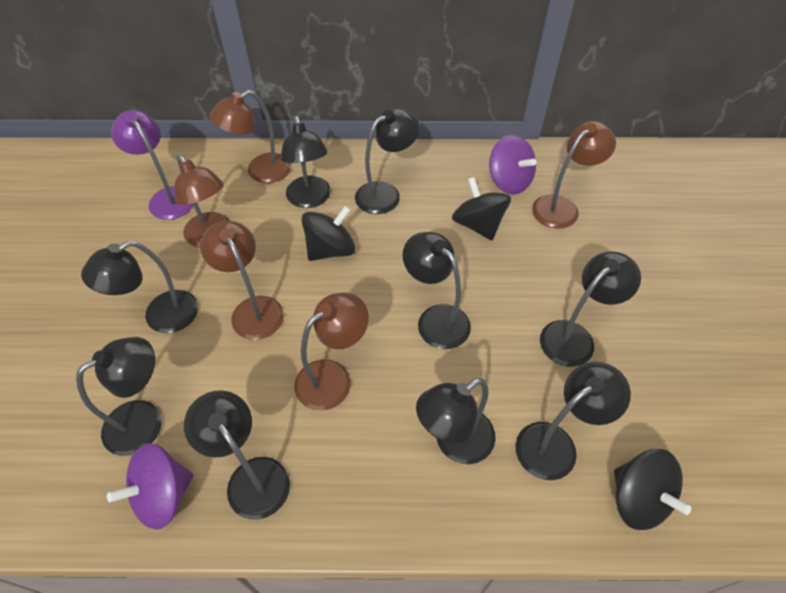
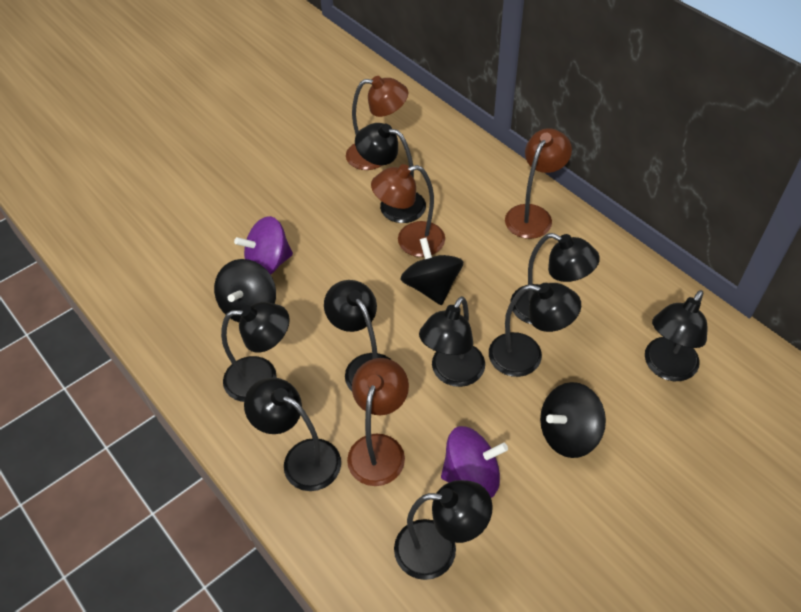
brown lamp: 5 -> 4
purple lamp: 1 -> 0

